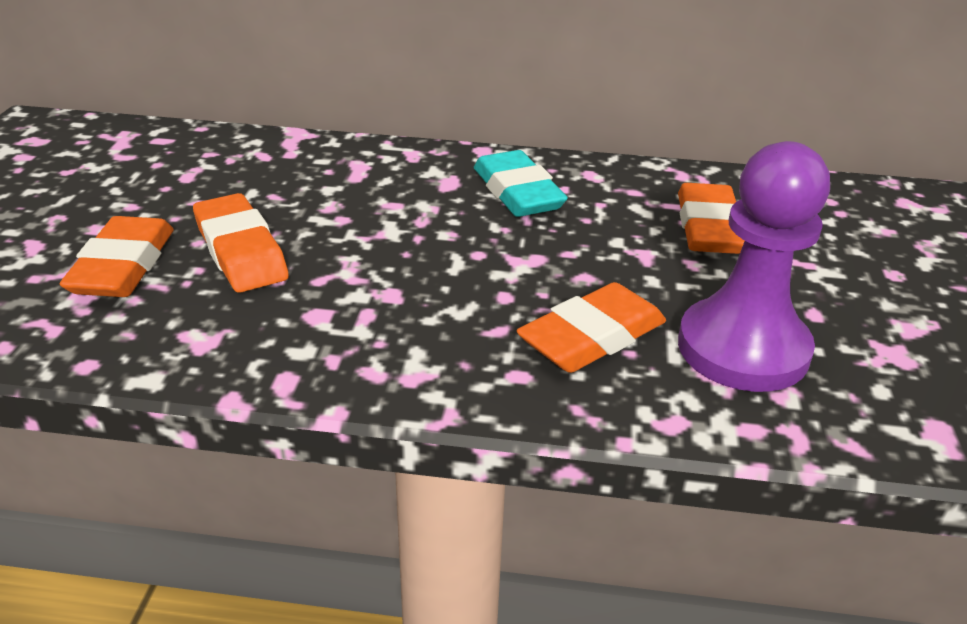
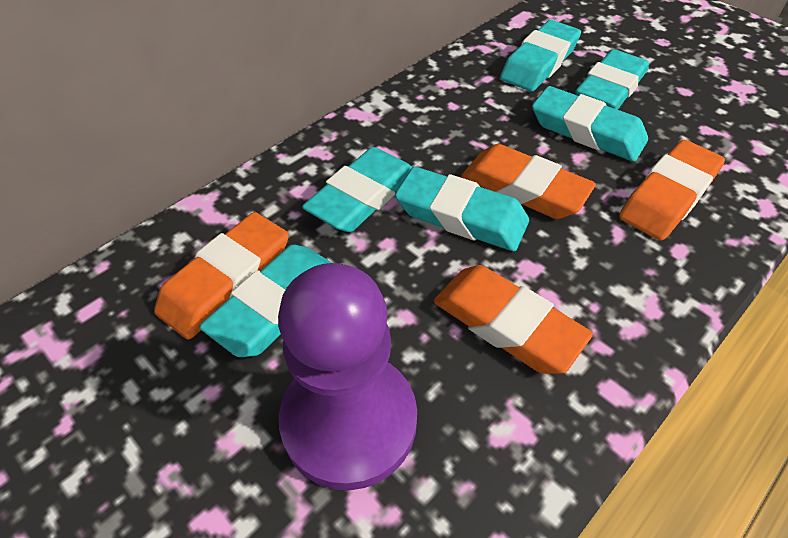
turquoise eraser: 1 -> 6

